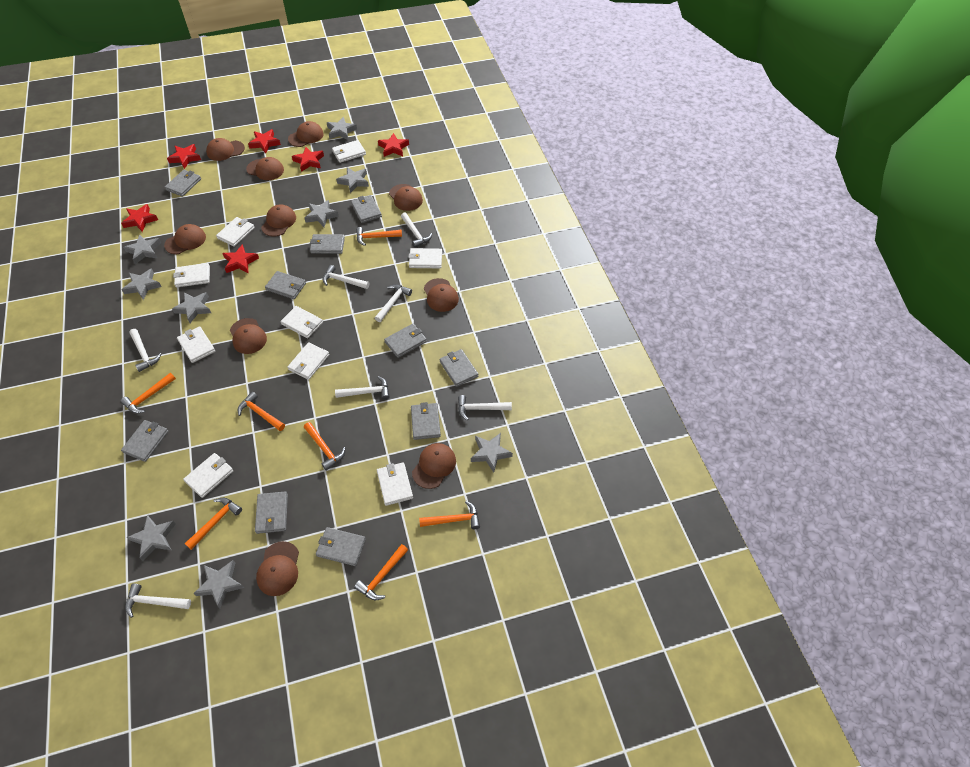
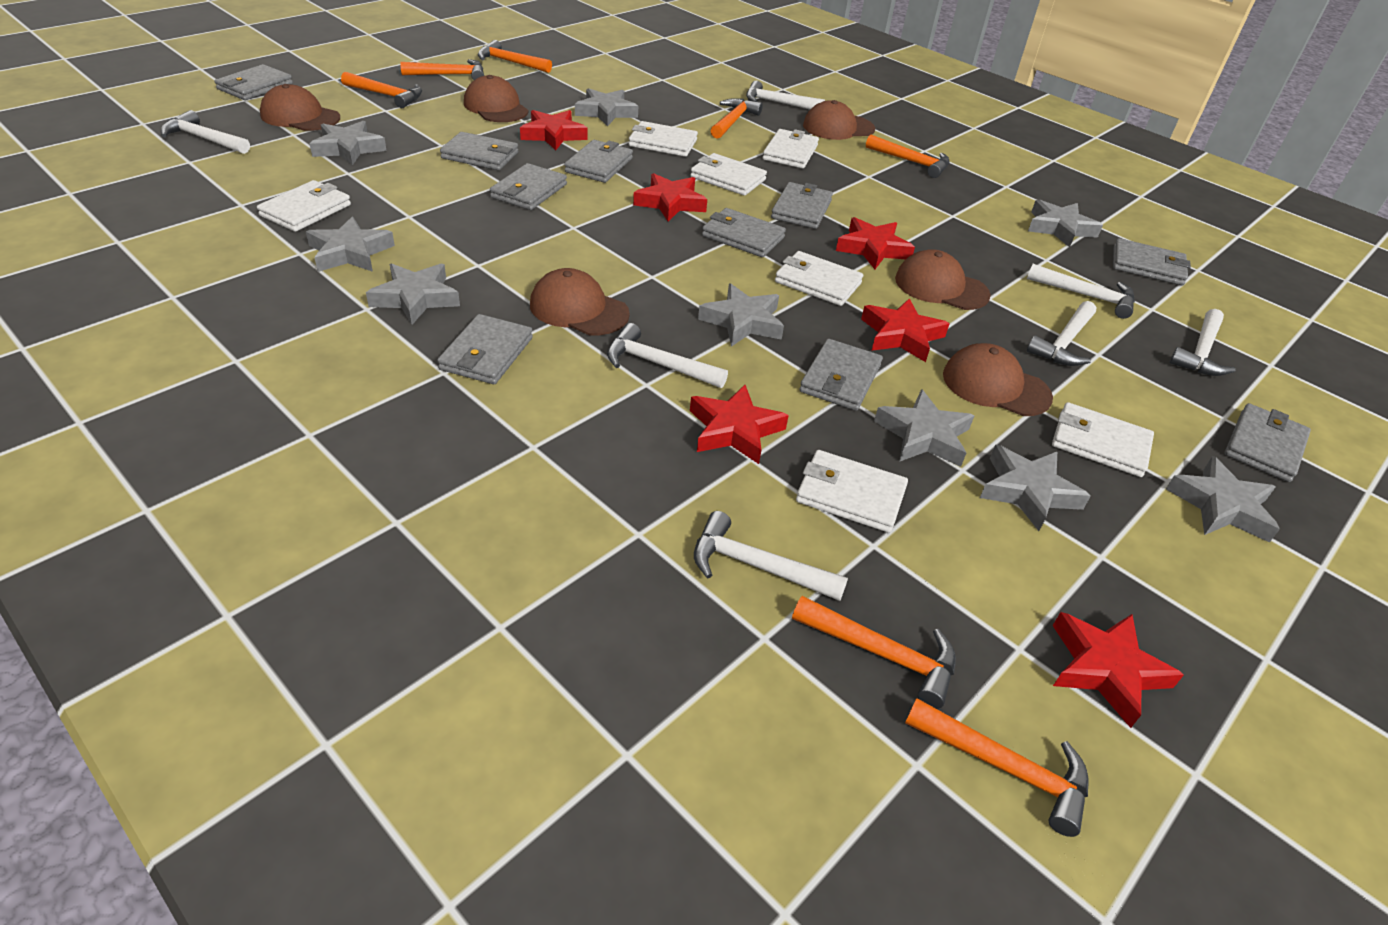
brown cap: 10 -> 6
white wallet: 9 -> 7

